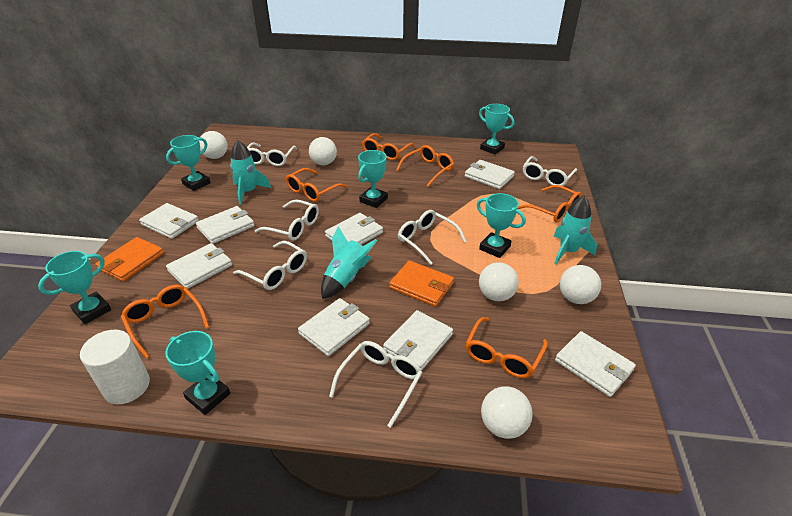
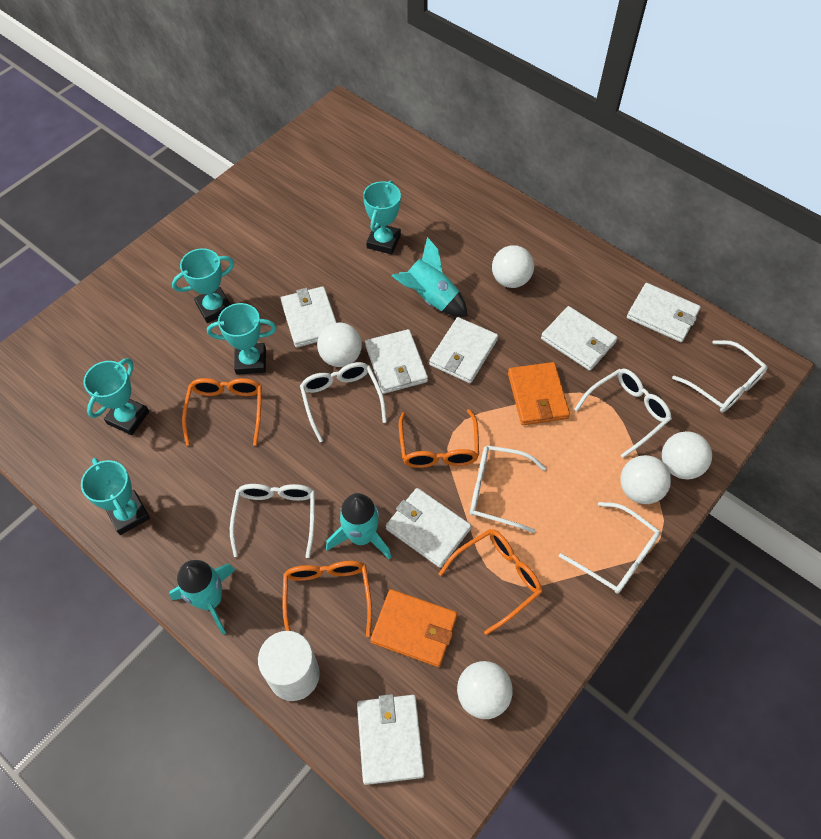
orange glasses: 6 -> 4
turquoise trophy: 6 -> 5
white wallet: 8 -> 7

